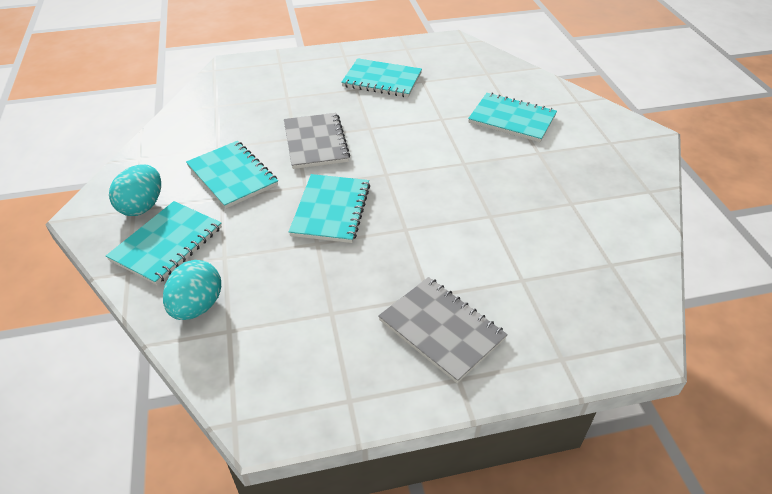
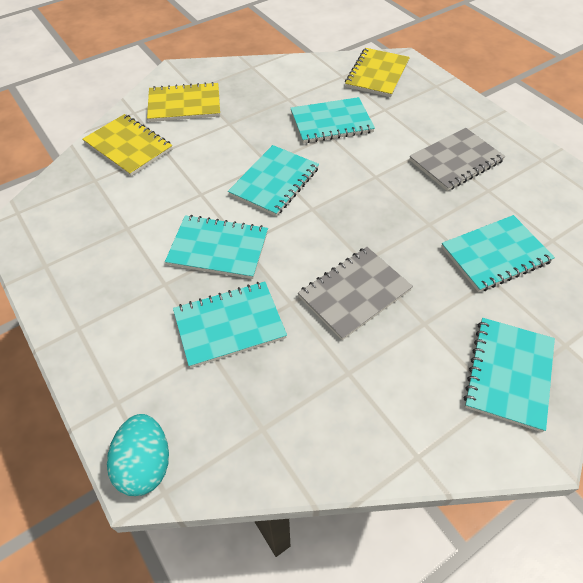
turquoise egg: 2 -> 1
turquoise notebook: 5 -> 6
yellow notebook: 0 -> 3

